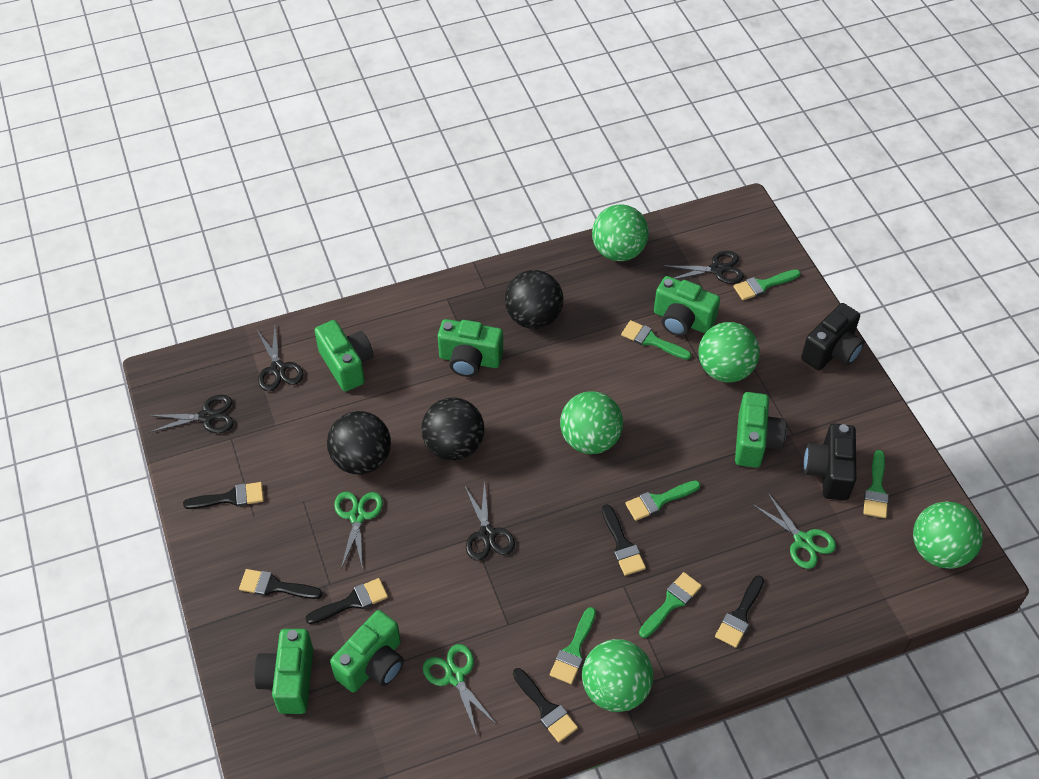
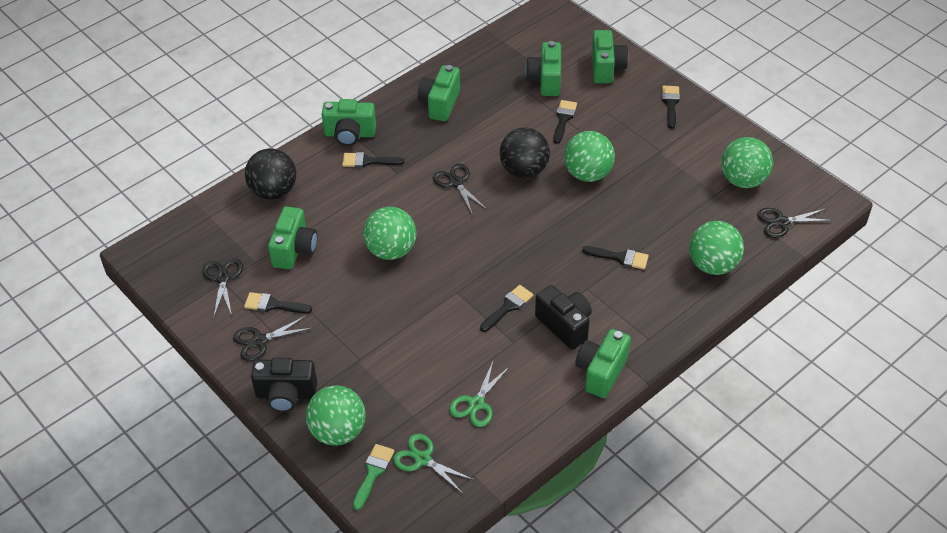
black ball: 3 -> 2
green brush: 6 -> 1
green scissors: 3 -> 2

